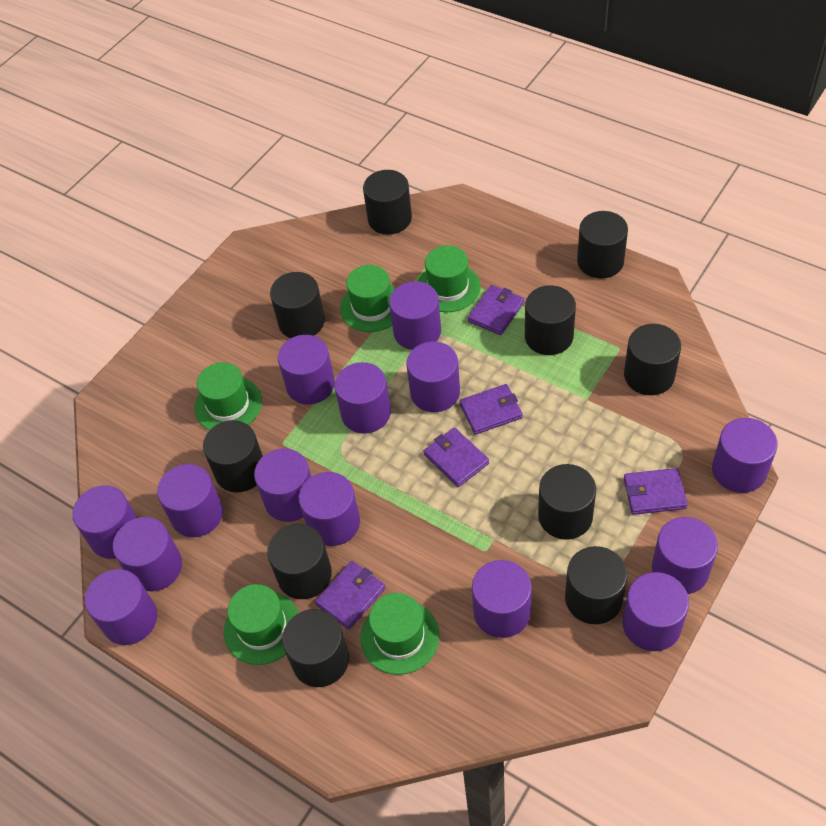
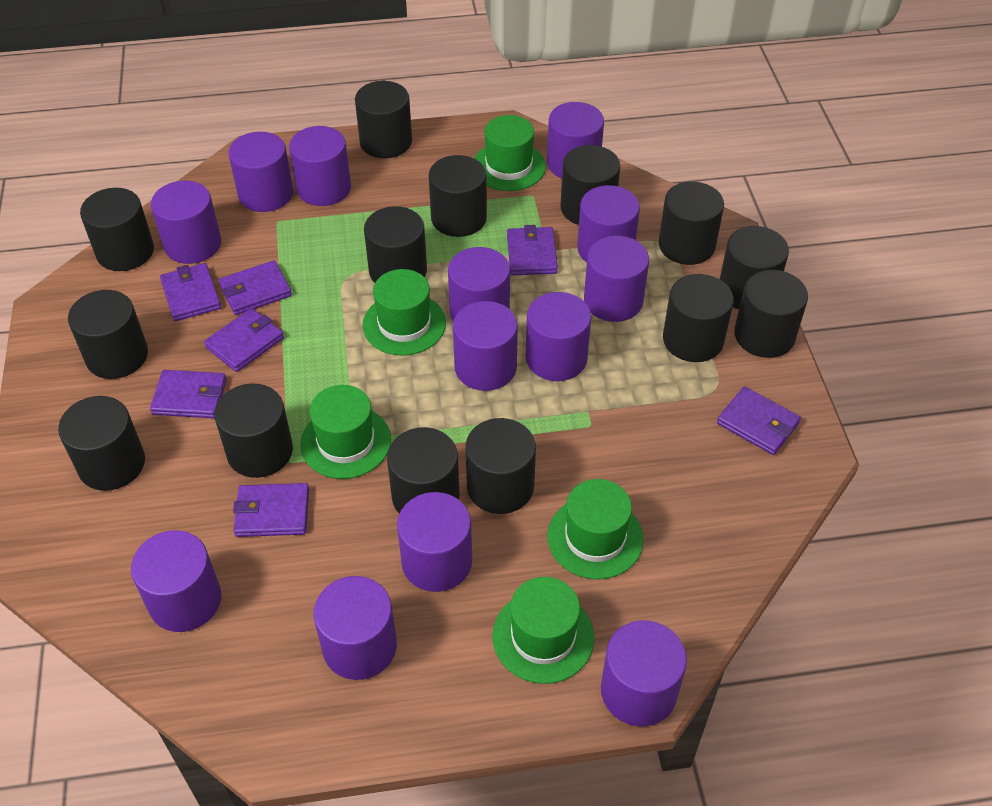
black cylinder: 10 -> 14
purple cylinder: 14 -> 13
purple wallet: 5 -> 7

